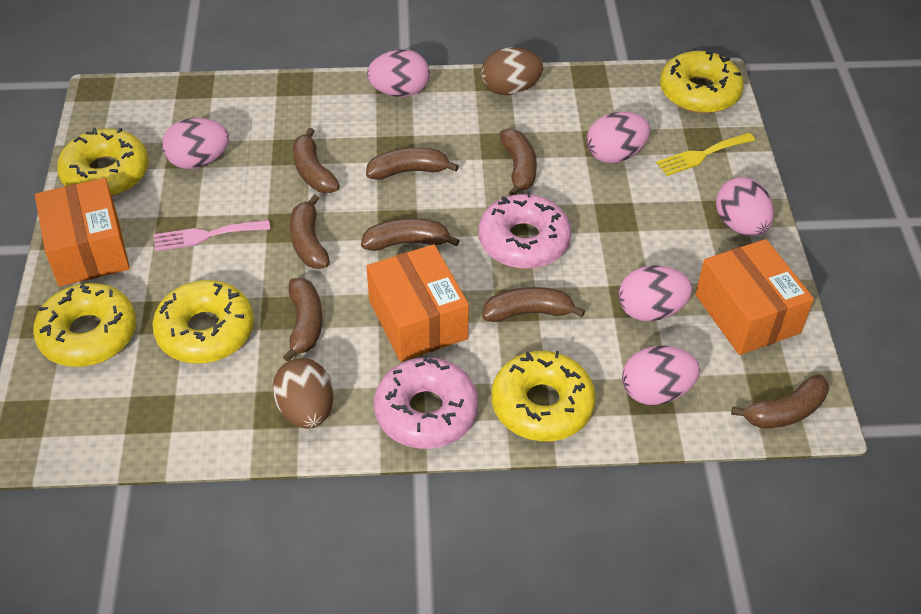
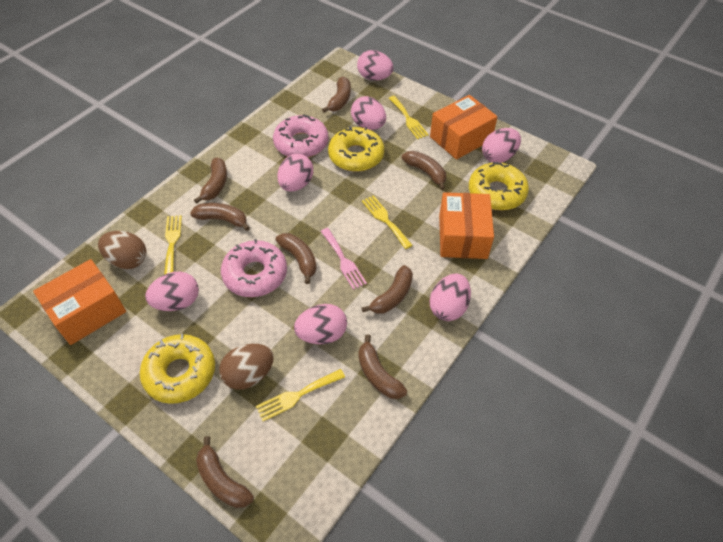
pink egg: 6 -> 7
yellow donut: 5 -> 3
yellow fork: 1 -> 4

